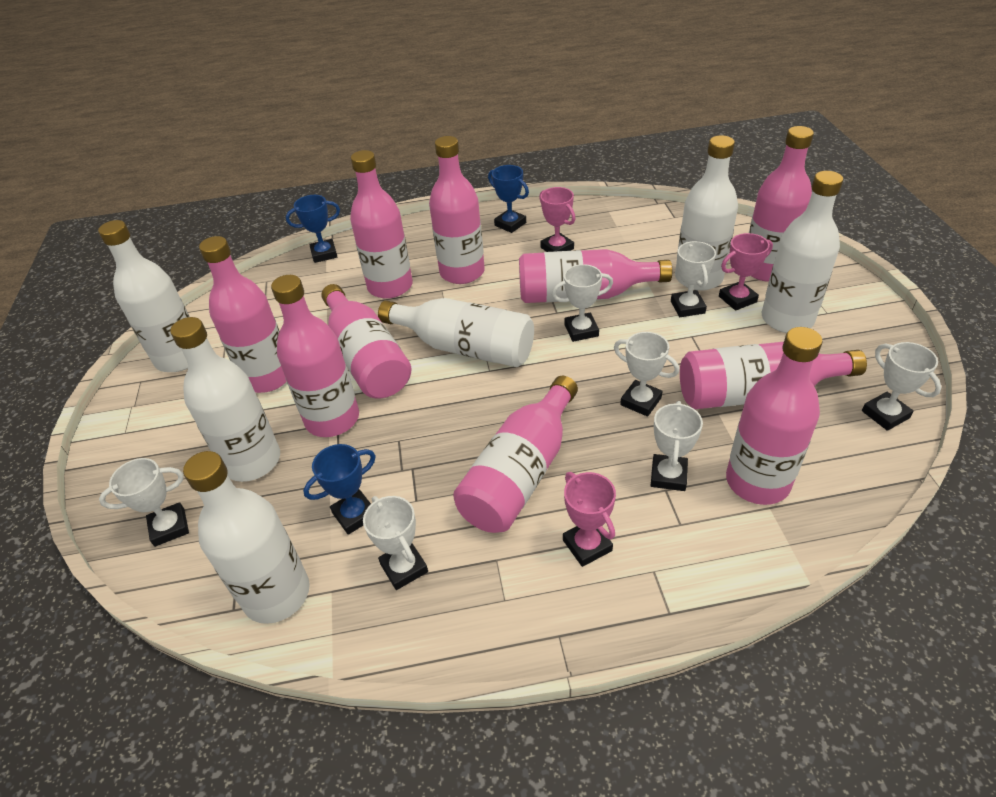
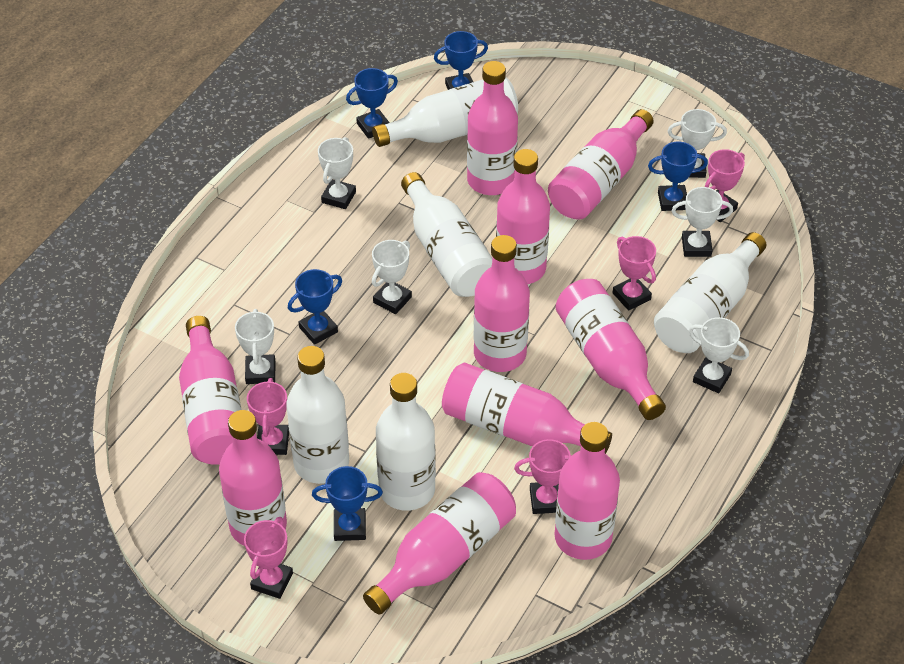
blue trophy: 3 -> 5
pink trophy: 3 -> 5
white bottle: 6 -> 5
white trophy: 7 -> 6

